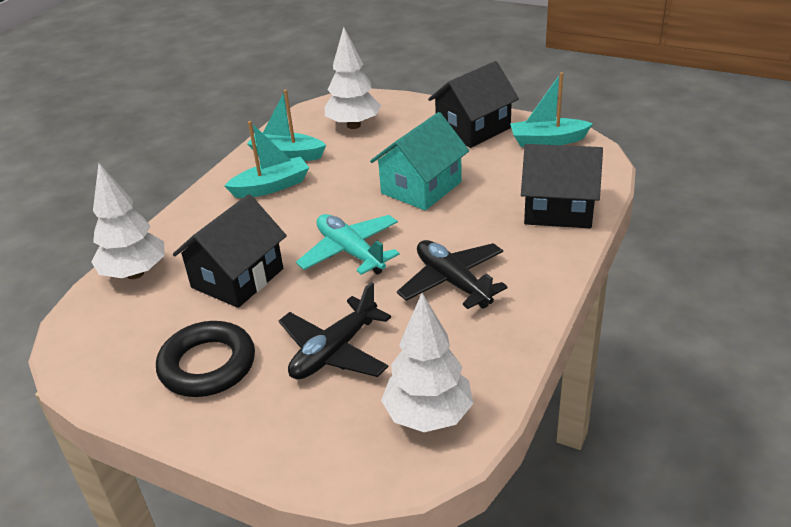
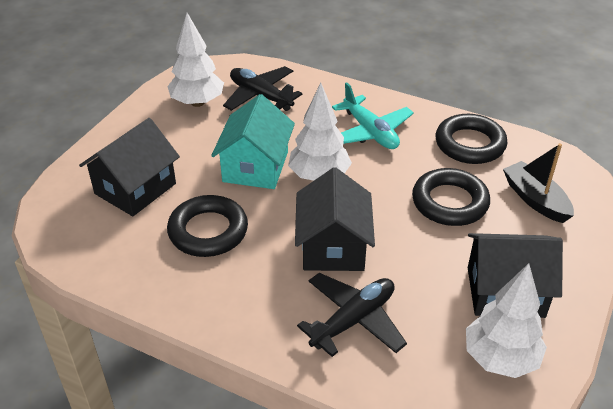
black boat: 0 -> 1
black ring: 1 -> 3
turquoise boat: 3 -> 0

